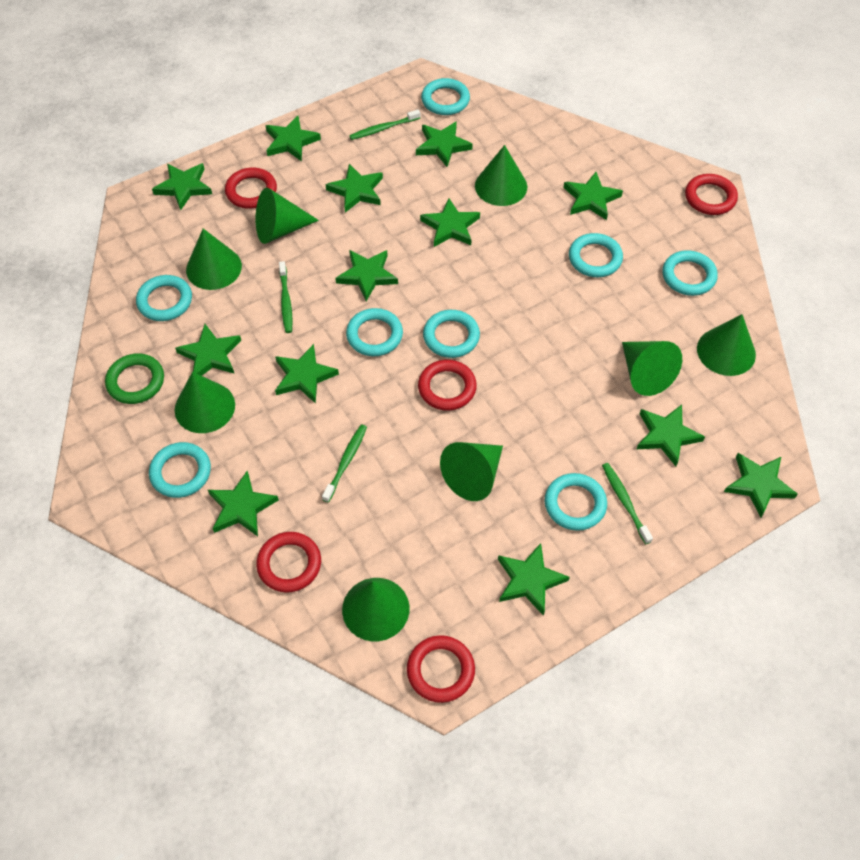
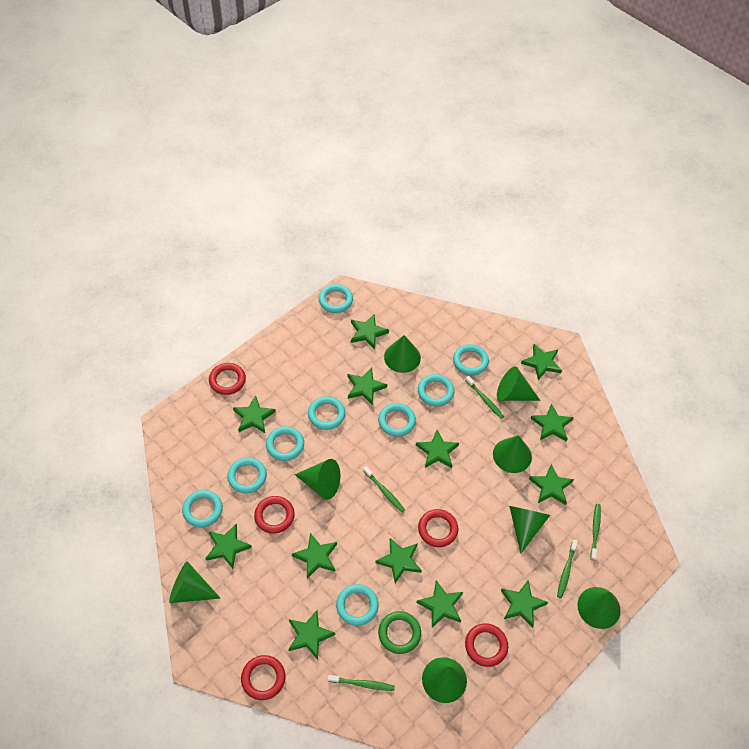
green toothbrush: 4 -> 5
turquoise ring: 8 -> 9

